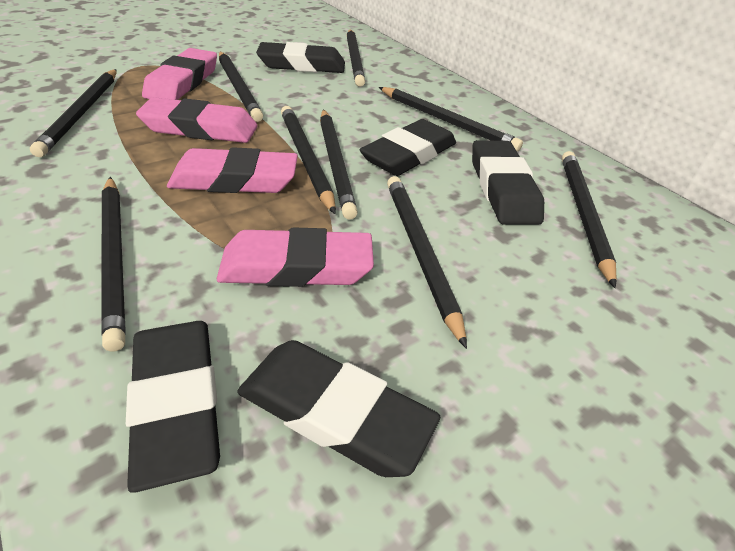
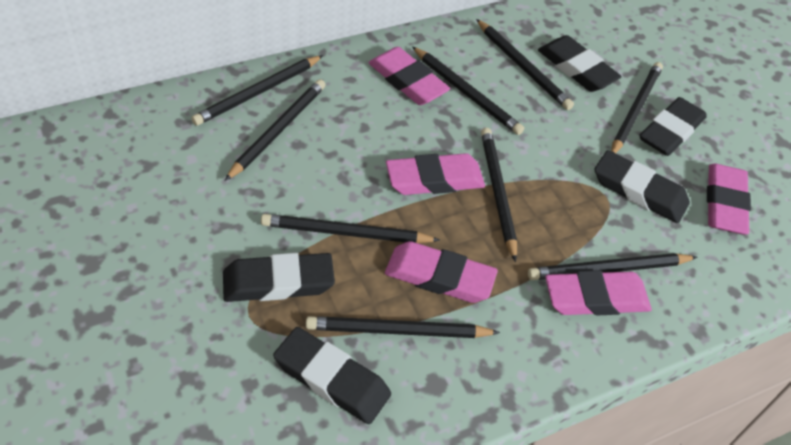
pink eraser: 4 -> 5

